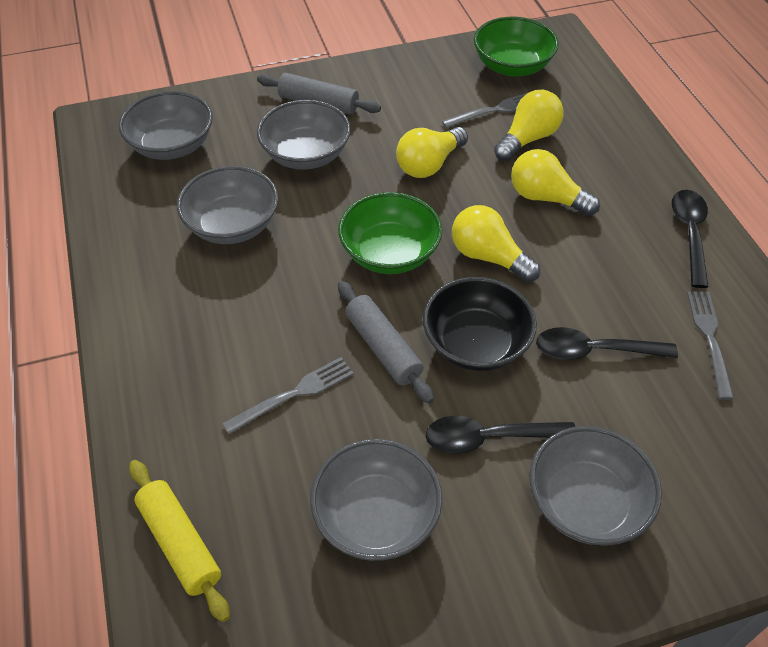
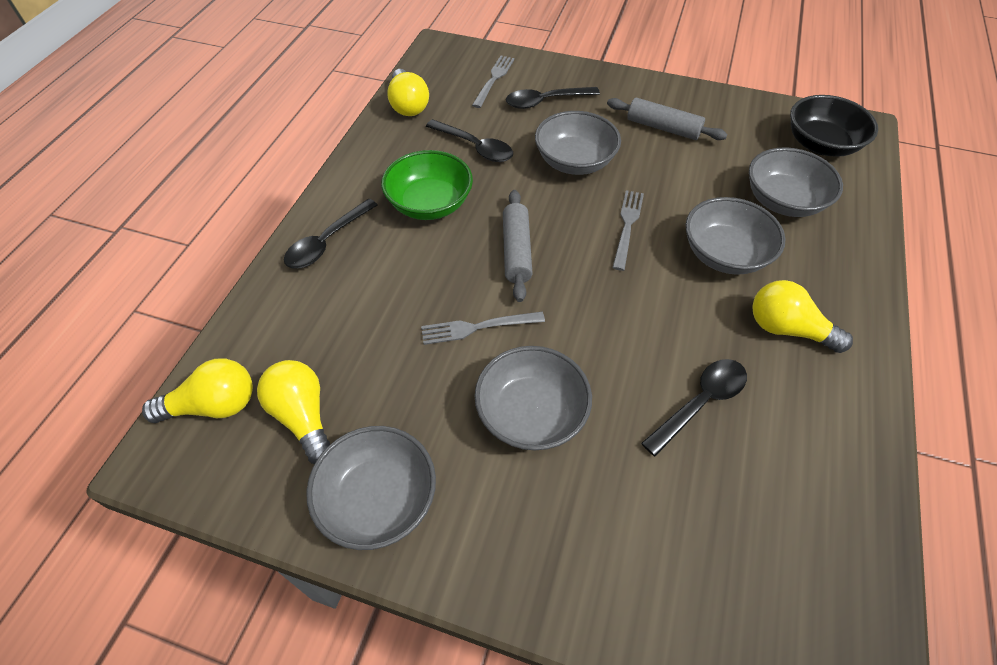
black spoon: 3 -> 4
green bowl: 2 -> 1
yellow rolling pin: 1 -> 0

